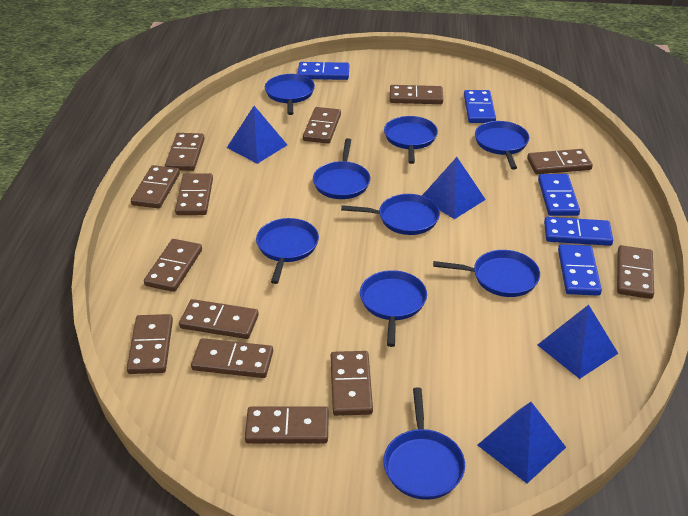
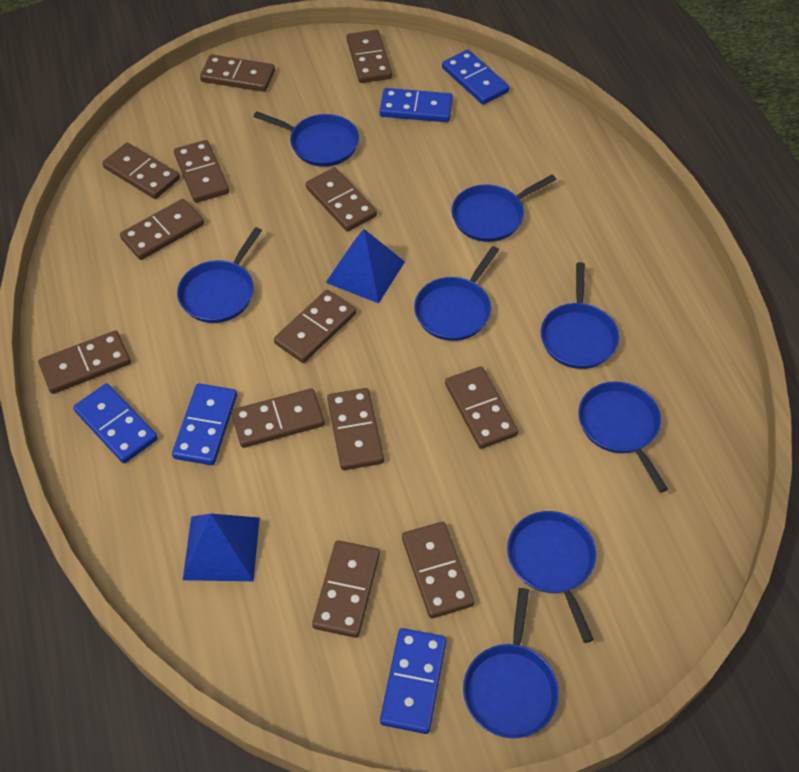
blue pan: 9 -> 8
blue pyramid: 4 -> 2

